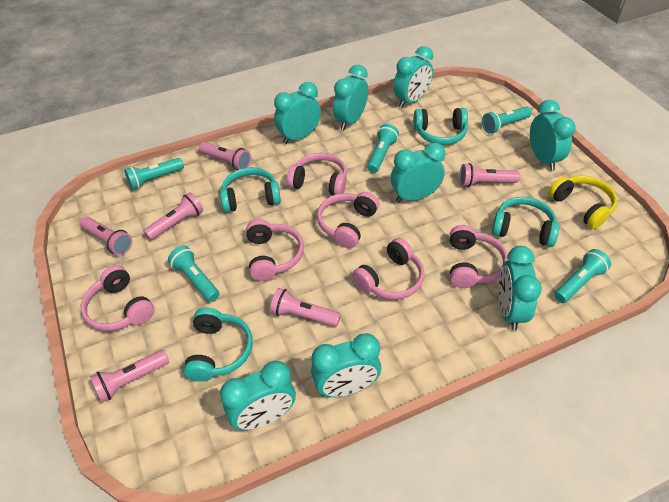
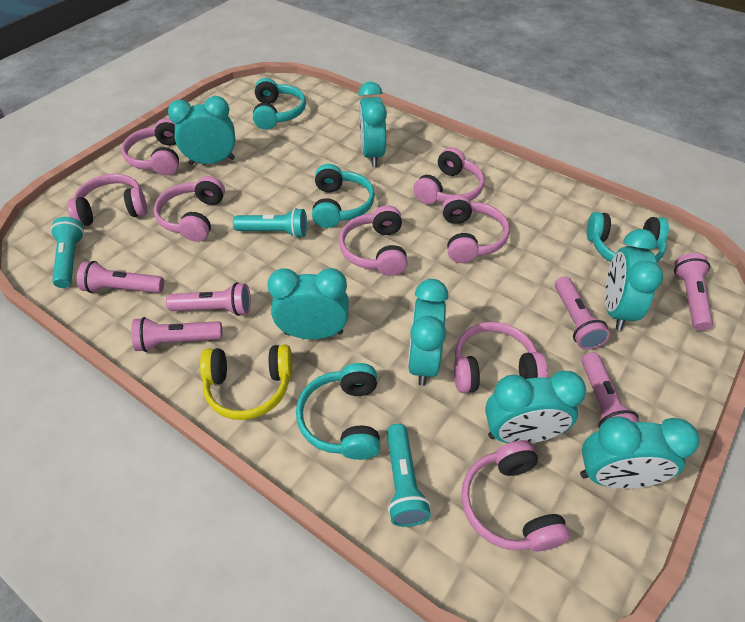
pink headphones: 6 -> 8
turquoise clock: 8 -> 7
turquoise flashlight: 5 -> 3

